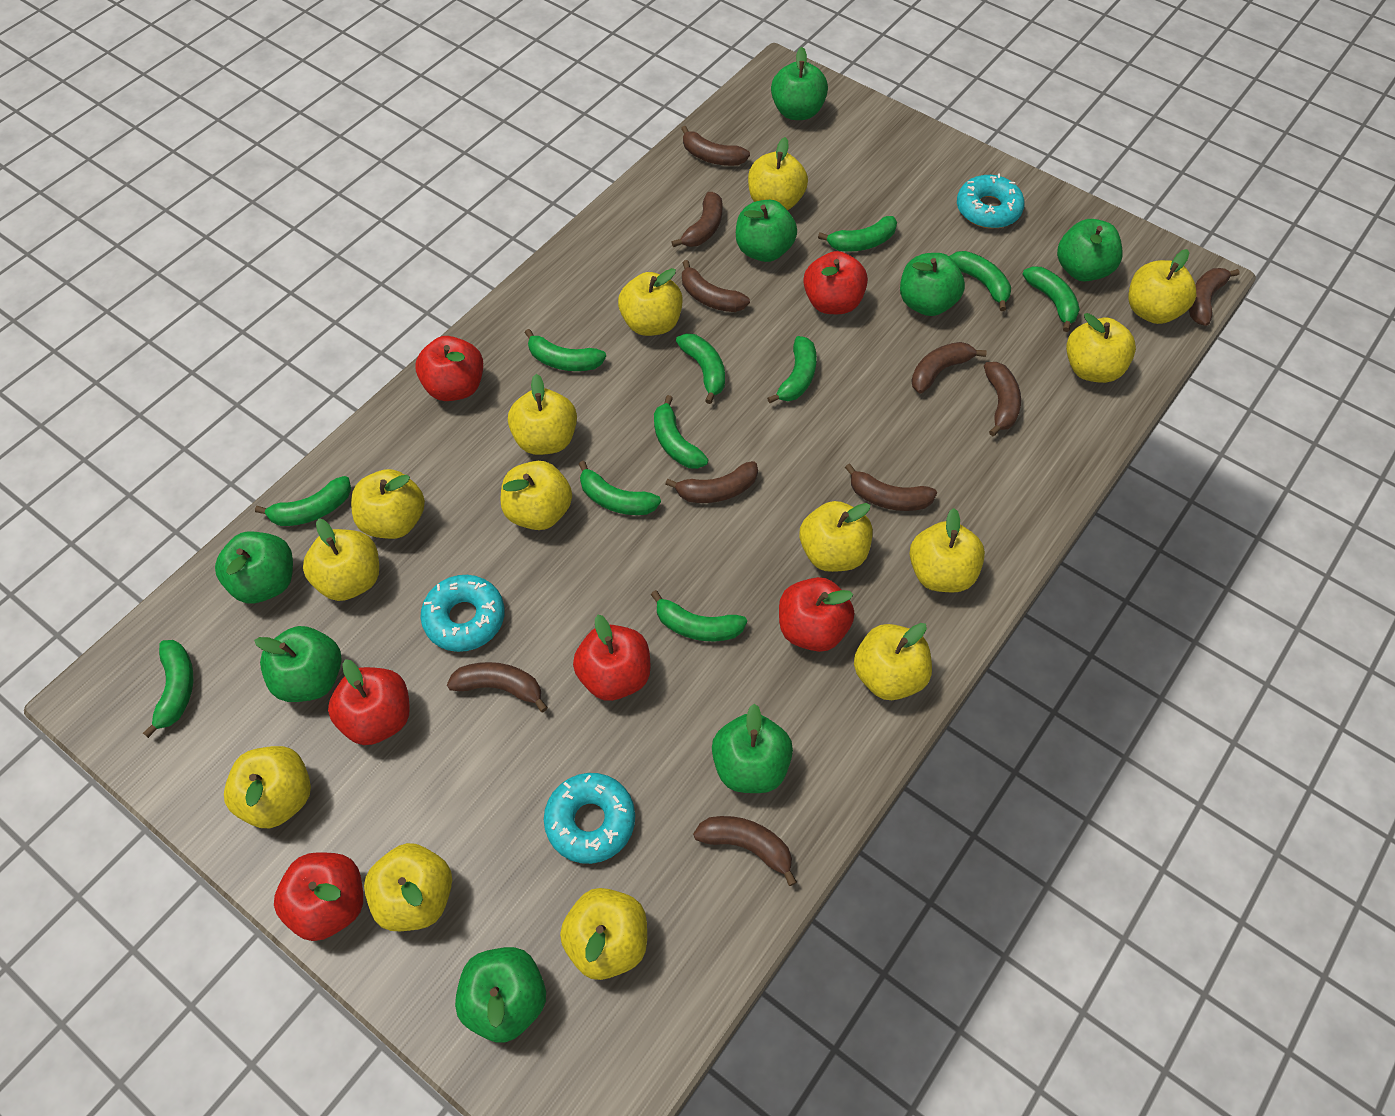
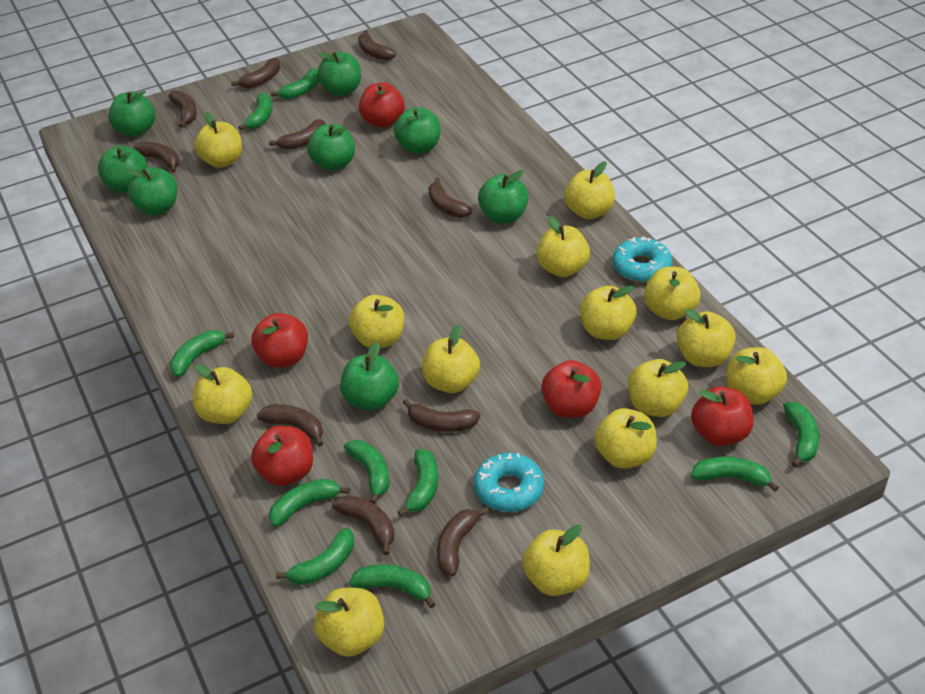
green banana: 11 -> 10
red apple: 6 -> 5
turquoise donut: 3 -> 2

